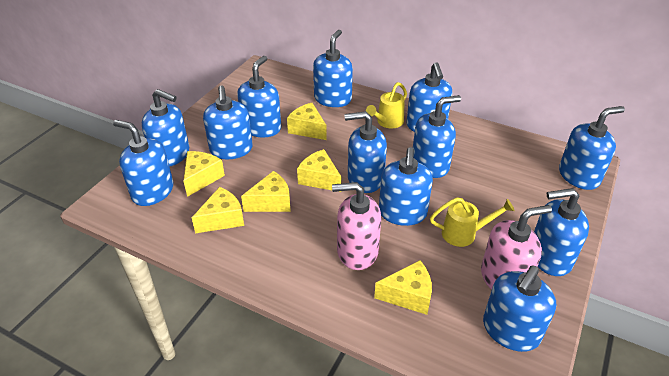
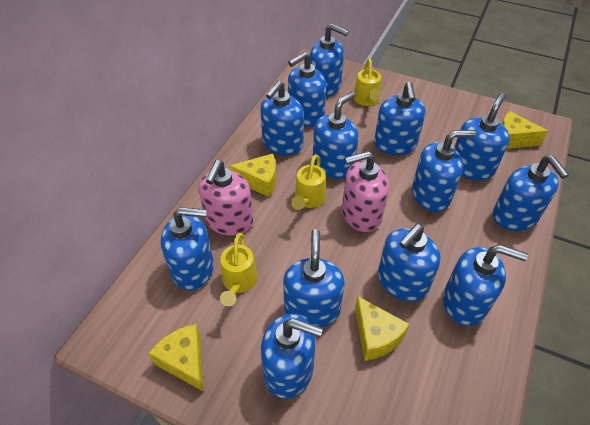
blue soap dispenser: 12 -> 13
yellow cheese: 6 -> 4
yellow watering can: 2 -> 3

